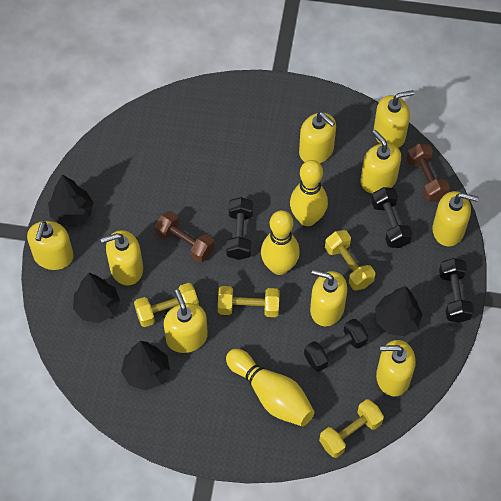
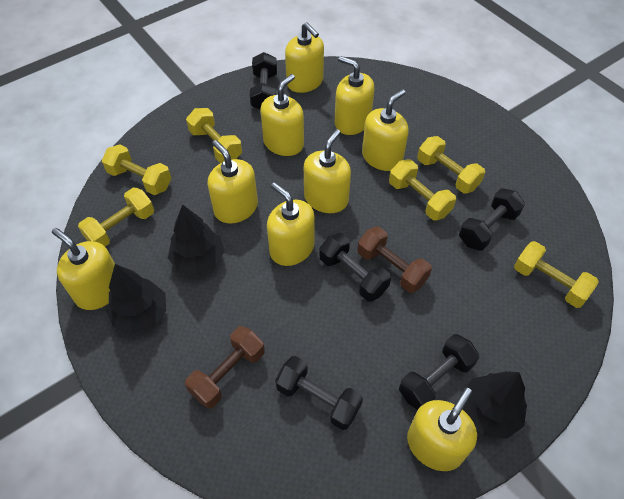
black dumbbell: 4 -> 5
black tree: 4 -> 3
yellow bowling pin: 3 -> 0
yellow dumbbell: 4 -> 6

